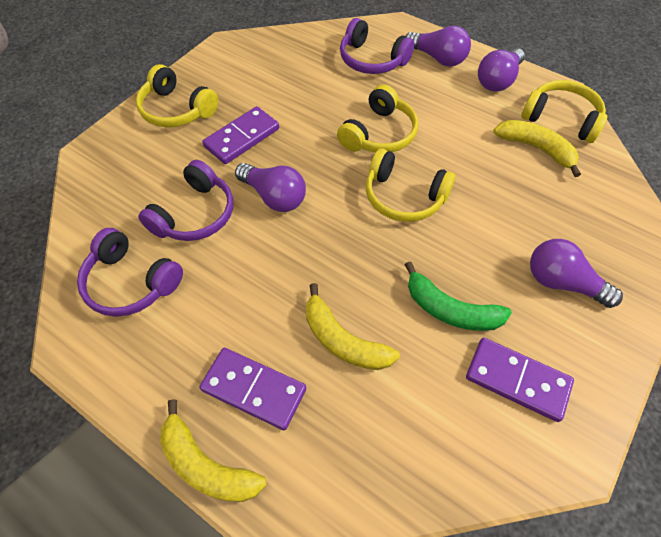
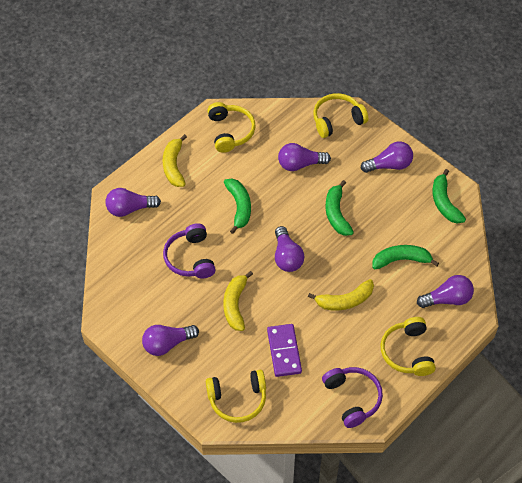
green banana: 1 -> 4
purple domino: 3 -> 1
purple headphones: 3 -> 2
purple light bulb: 4 -> 6

